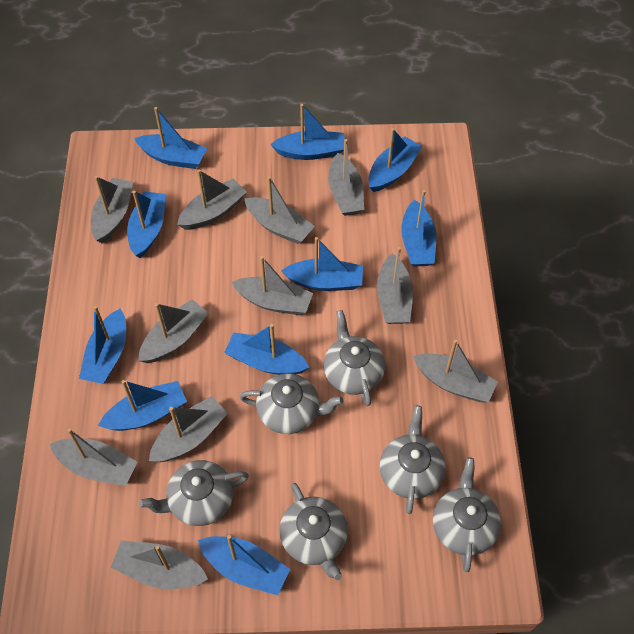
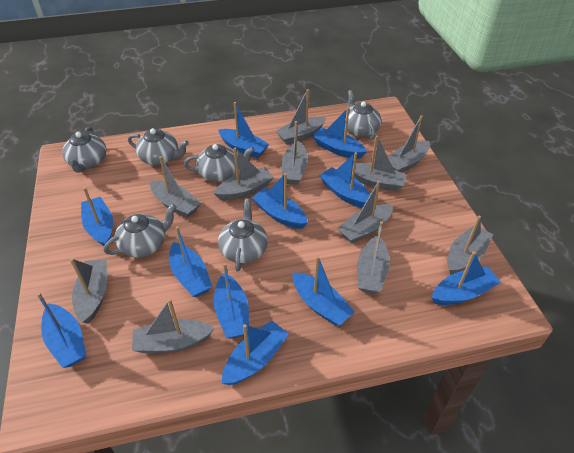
blue boat: 10 -> 11

